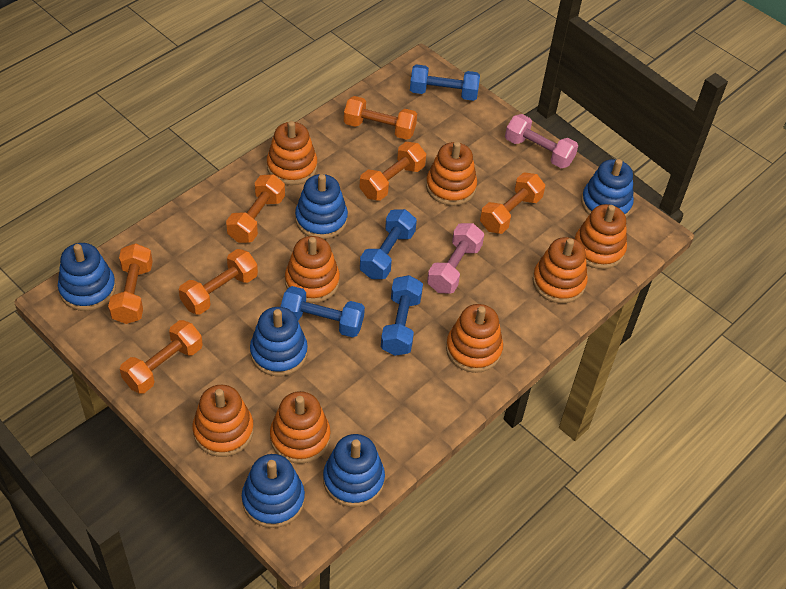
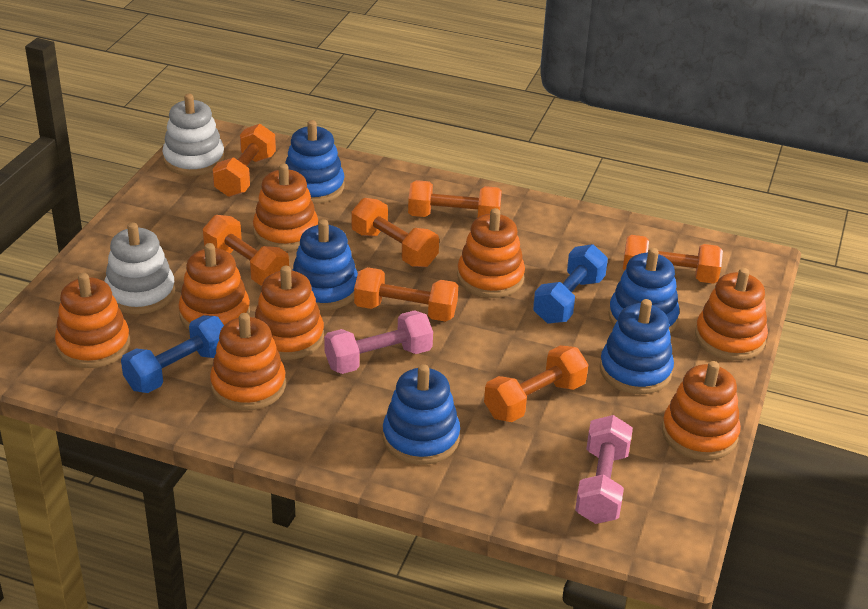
blue dumbbell: 4 -> 2
blue stacking toy: 6 -> 5
white stacking toy: 0 -> 2

